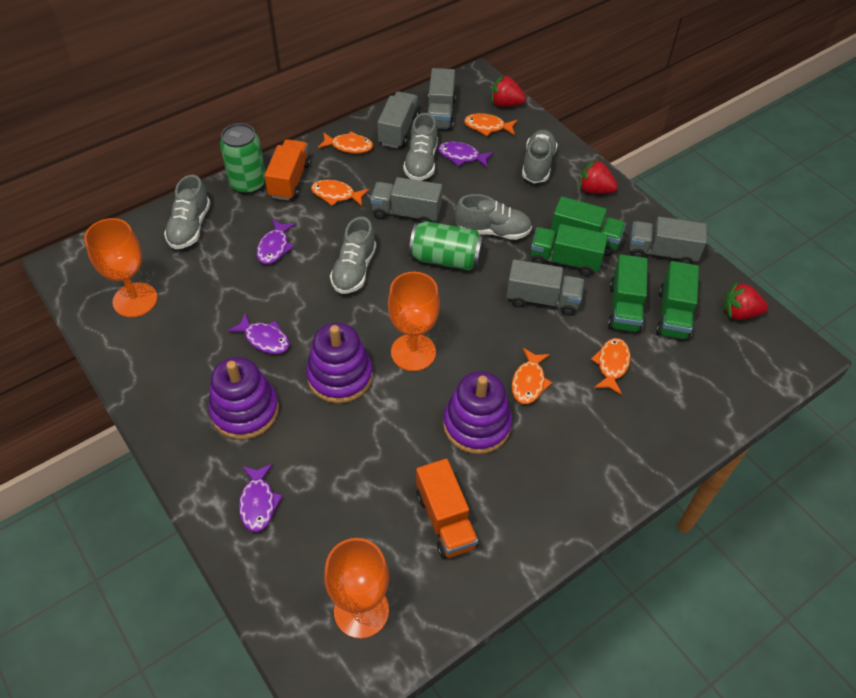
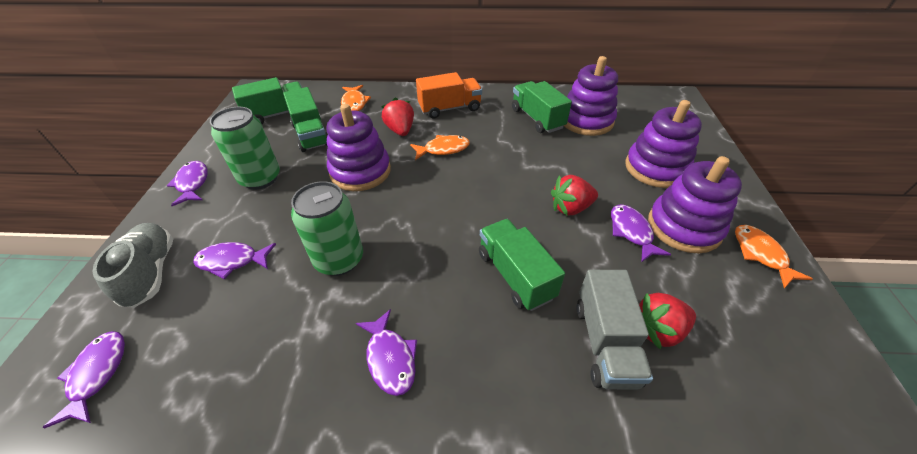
grey shoe: 5 -> 1
grey truck: 5 -> 1
orange fish: 5 -> 3
orange goblet: 3 -> 0
orange truck: 2 -> 1
purple fish: 4 -> 5
purple stacking toy: 3 -> 4

